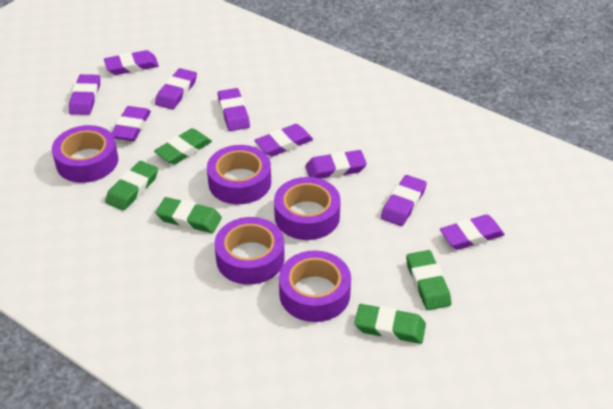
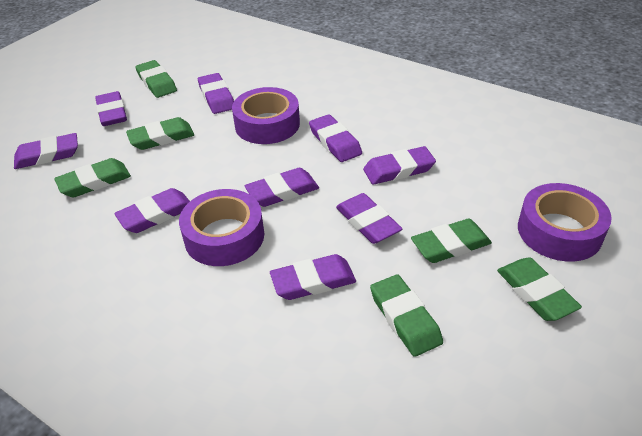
green eraser: 5 -> 6
purple tape: 5 -> 3

